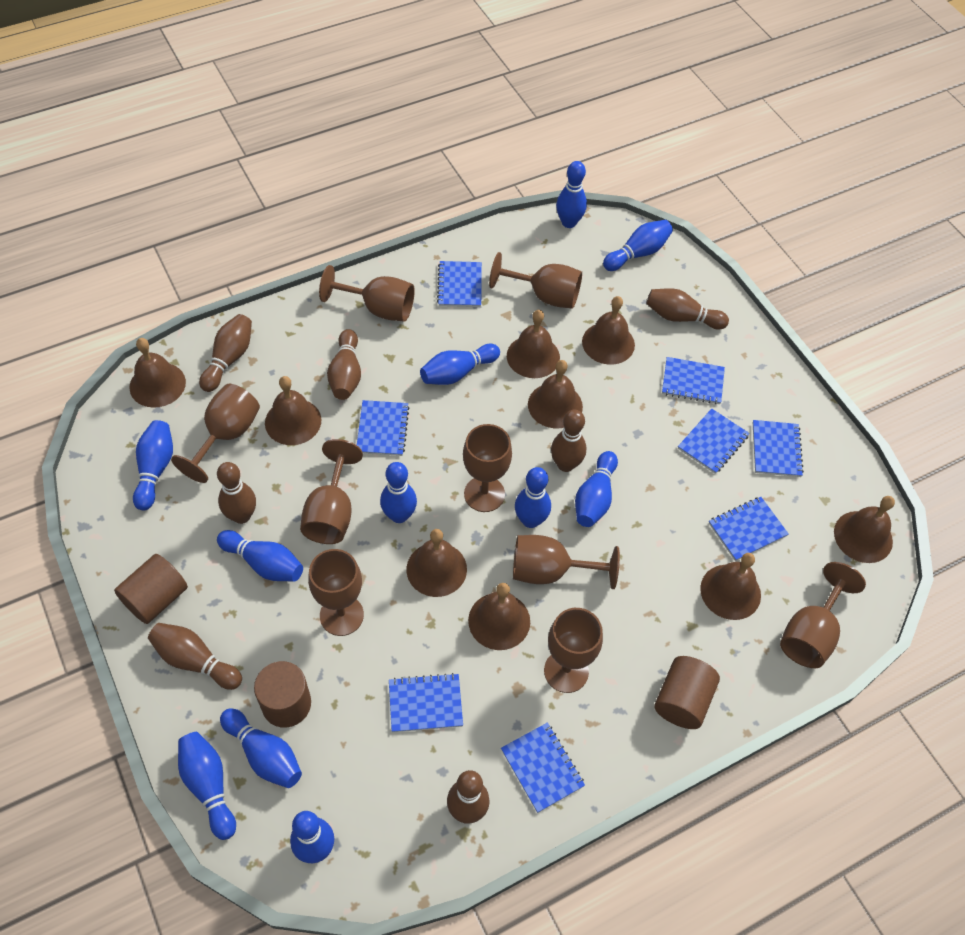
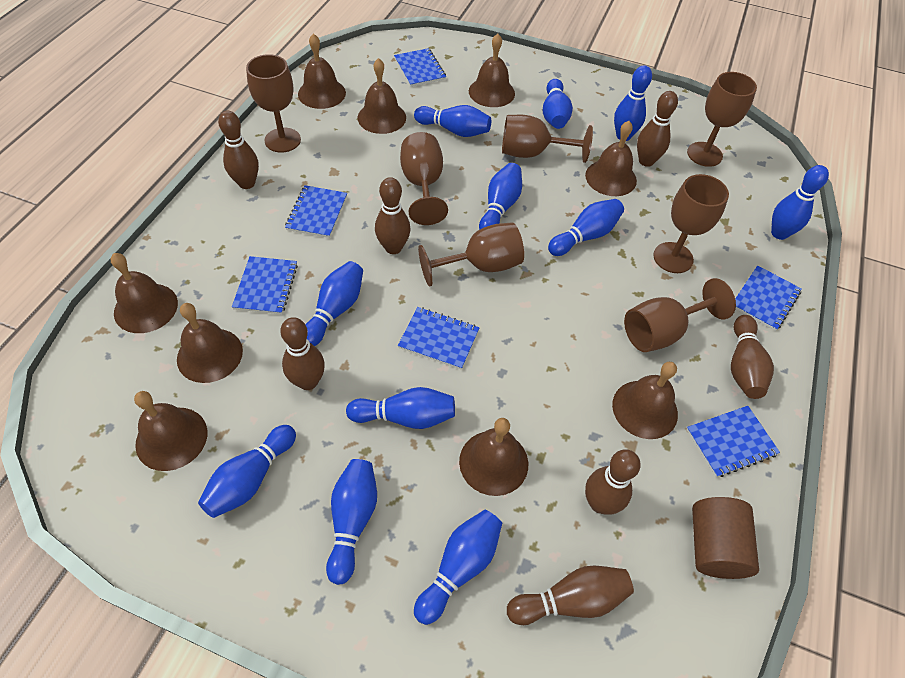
blue notebook: 8 -> 6
brown cylinder: 3 -> 1
brown goblet: 9 -> 7

